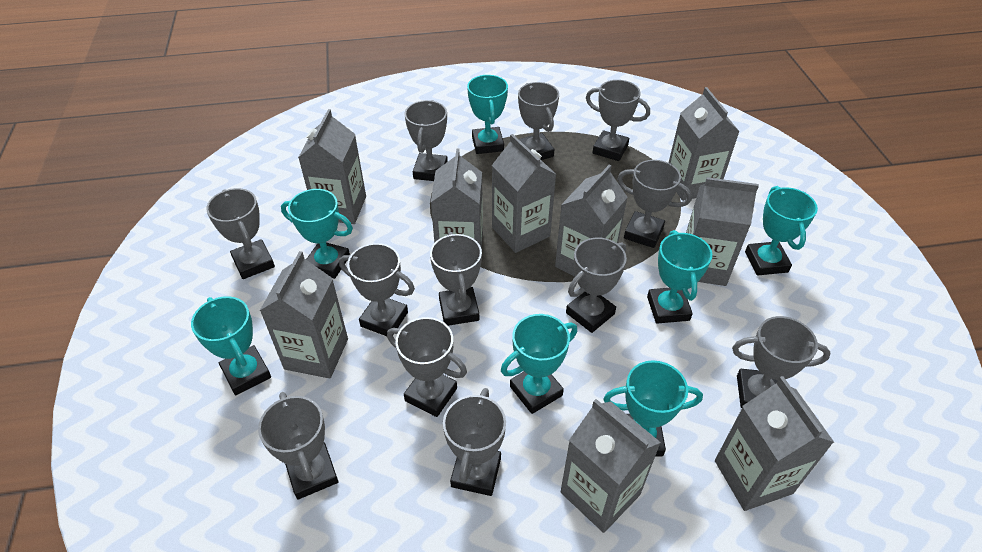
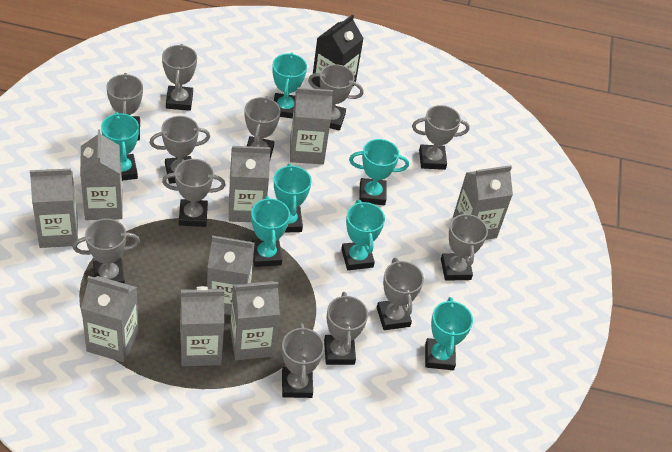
black carton: 0 -> 1

